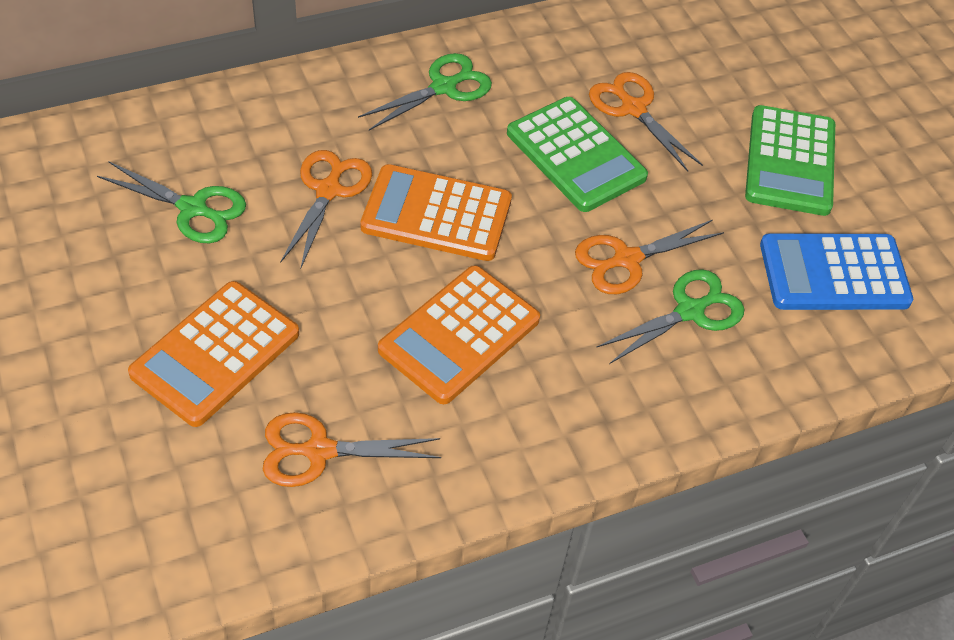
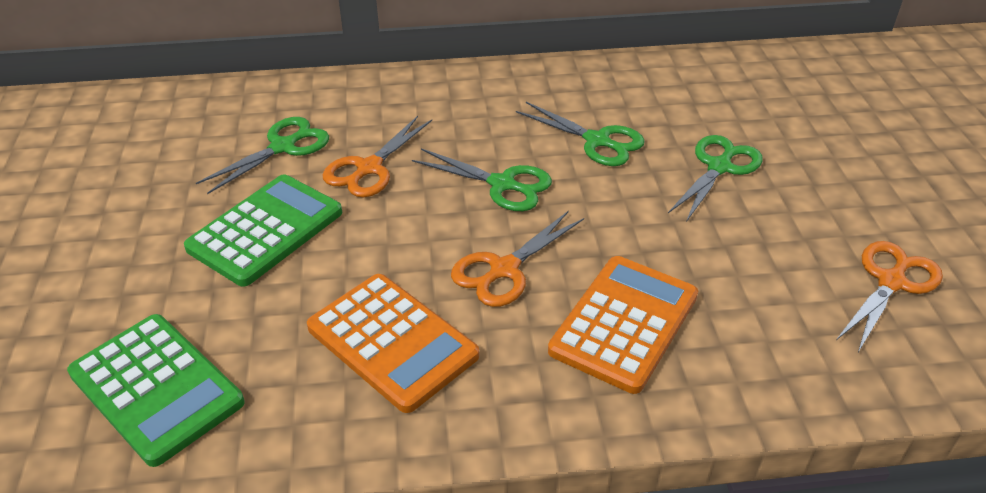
blue calculator: 1 -> 0
green scissors: 3 -> 4
orange calculator: 3 -> 2
orange scissors: 4 -> 3

